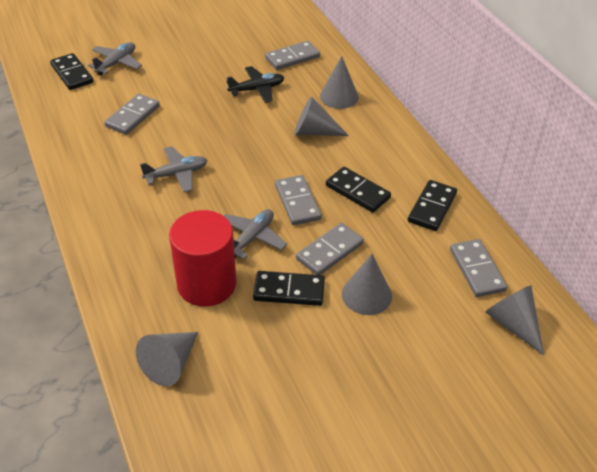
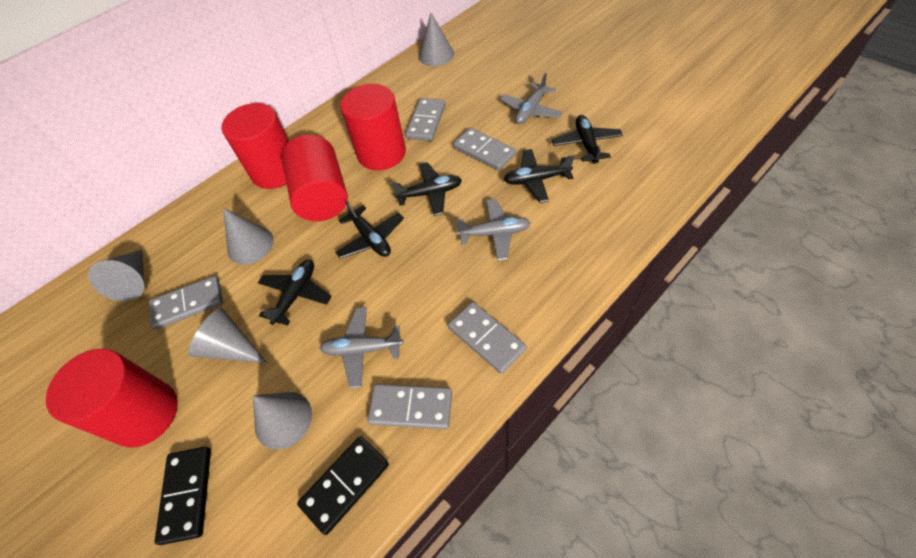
black domino: 4 -> 2
black plane: 1 -> 5
red cylinder: 1 -> 4

